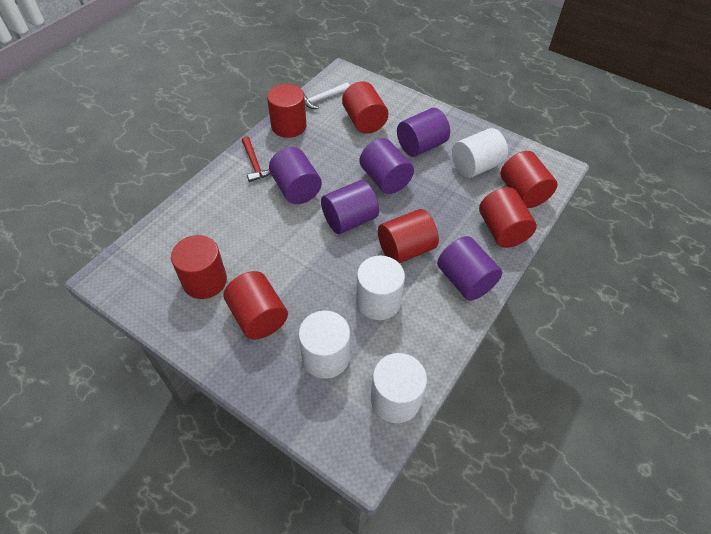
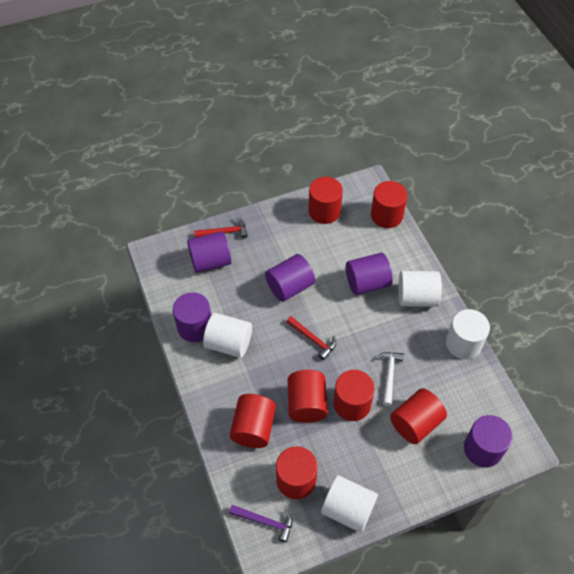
purple hammer: 0 -> 1
red hammer: 1 -> 2

